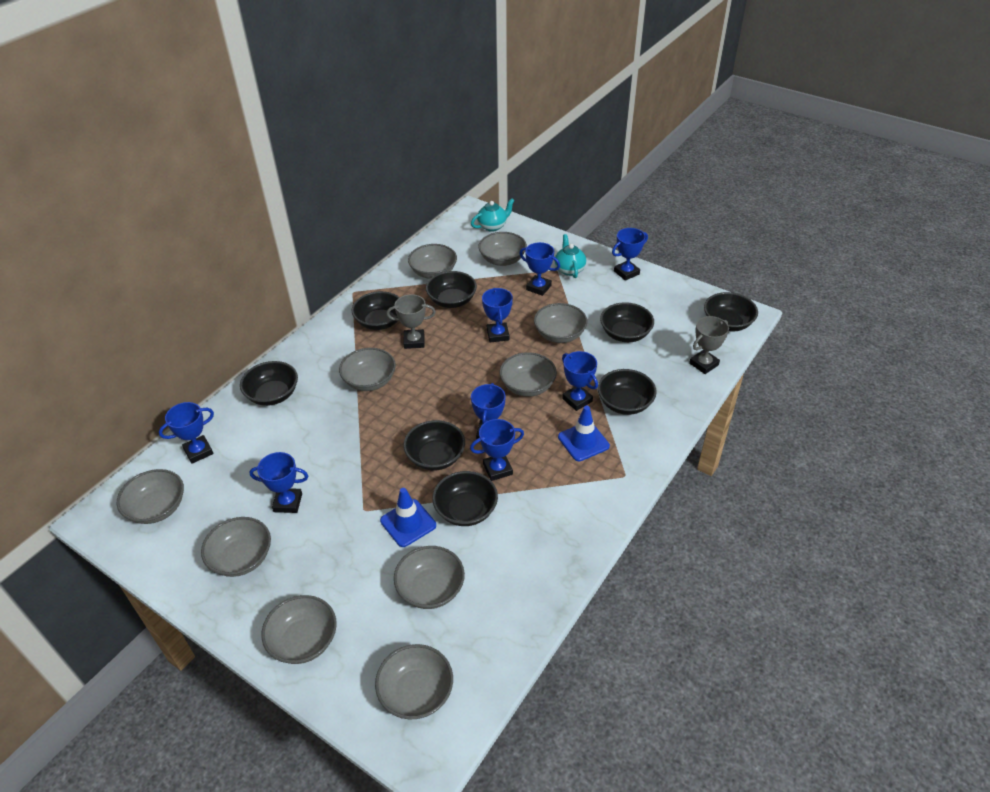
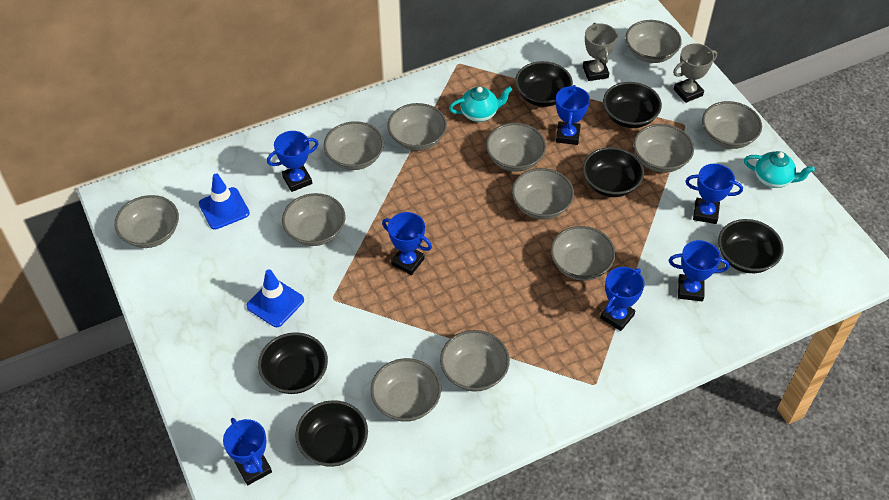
black bowl: 8 -> 6
blue trophy: 8 -> 7
grey bowl: 10 -> 12

